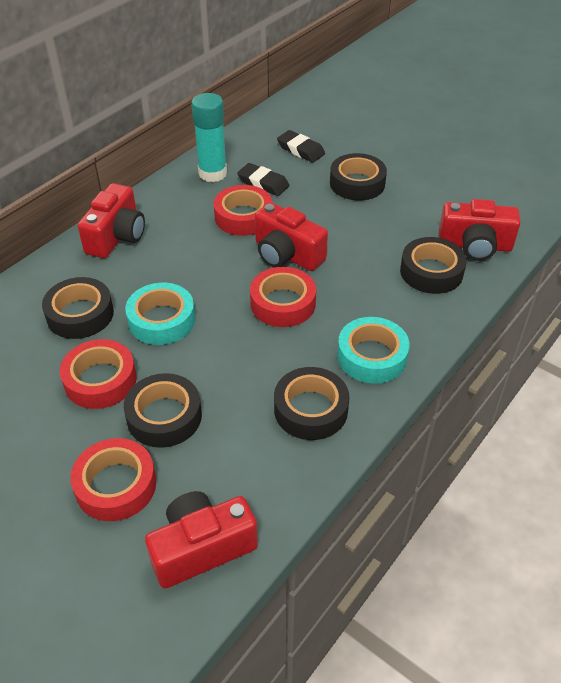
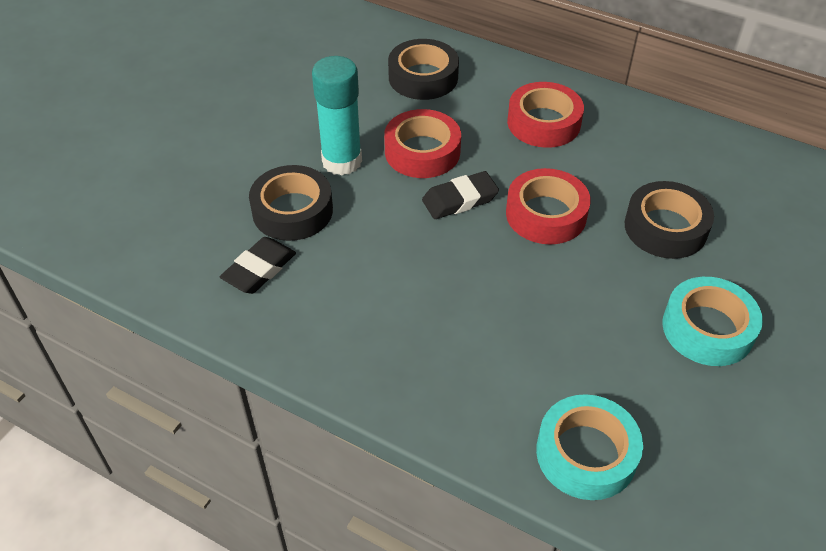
black tape: 5 -> 3
red camera: 4 -> 0
red tape: 4 -> 3

